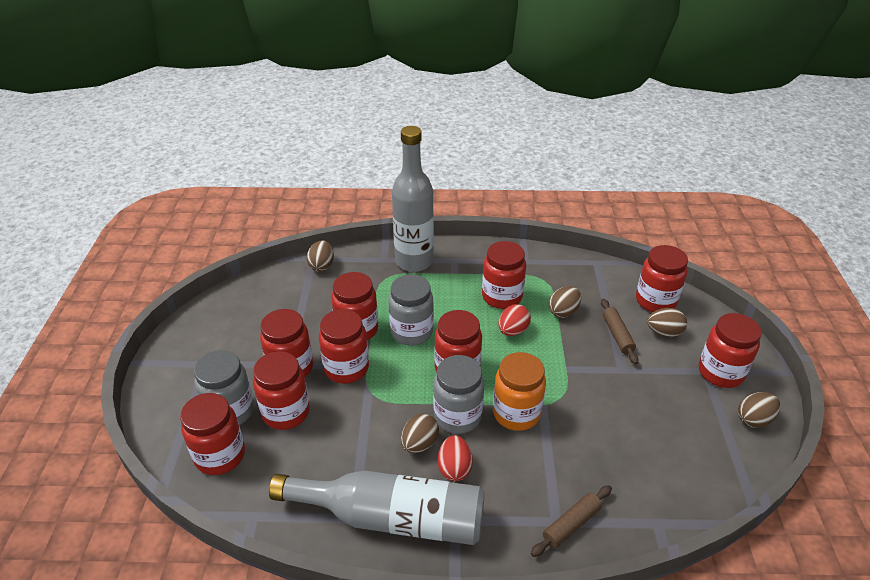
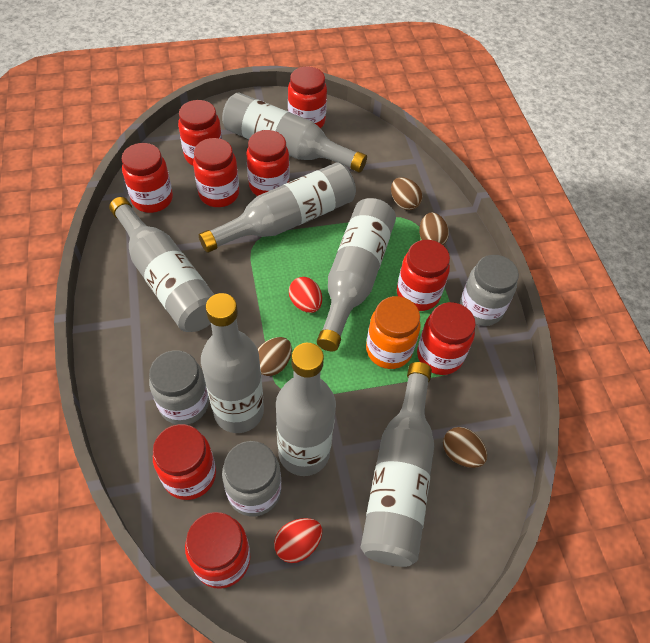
brown egg: 5 -> 4
brown rolling pin: 2 -> 0
grey bottle: 2 -> 7

